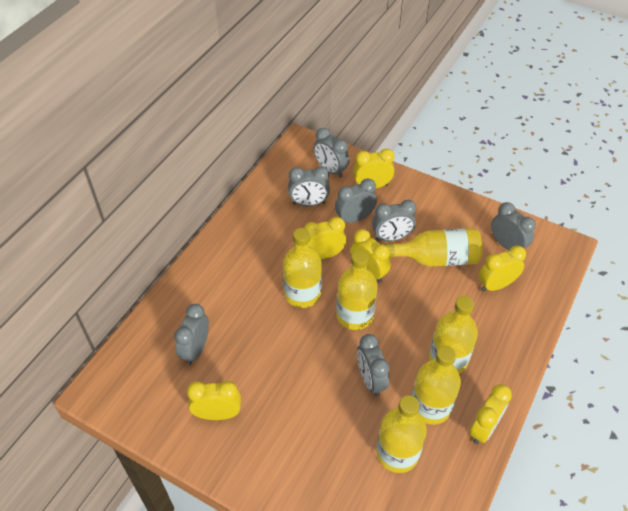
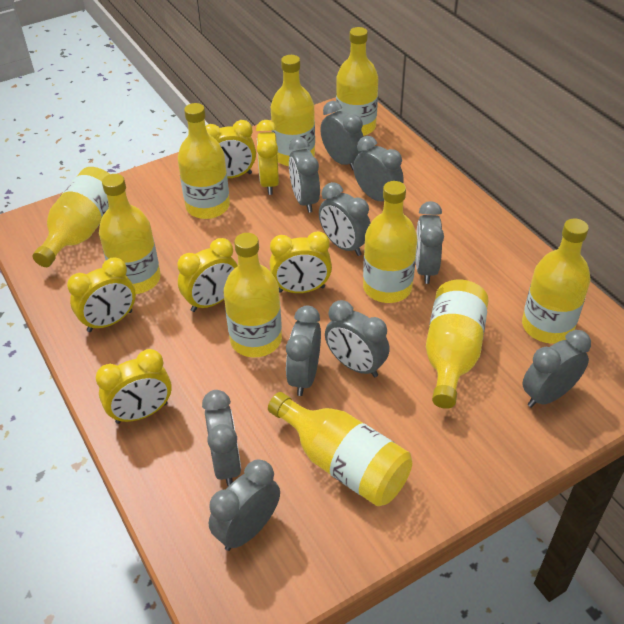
grey clock: 7 -> 10
yellow bottle: 6 -> 10

